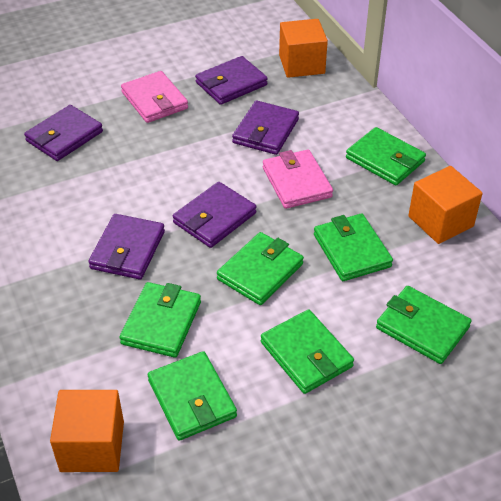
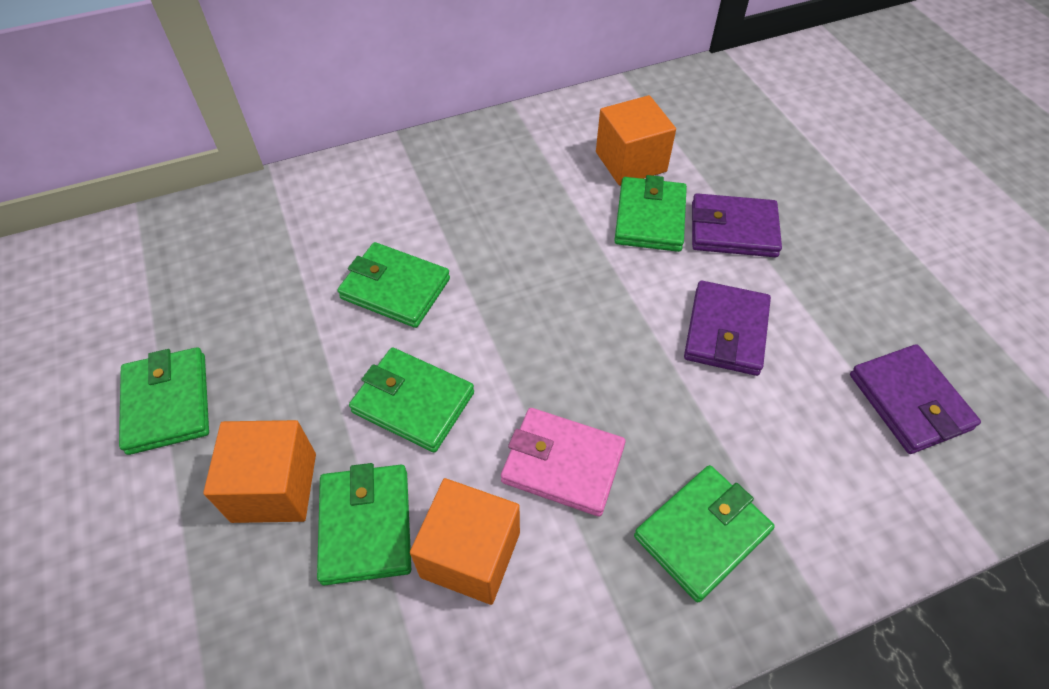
green wallet: 7 -> 6
pink wallet: 2 -> 1
purple wallet: 5 -> 3

